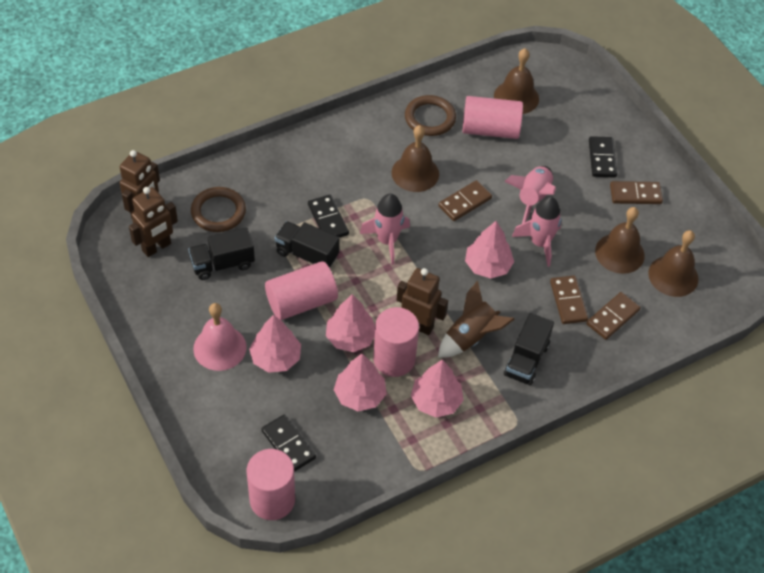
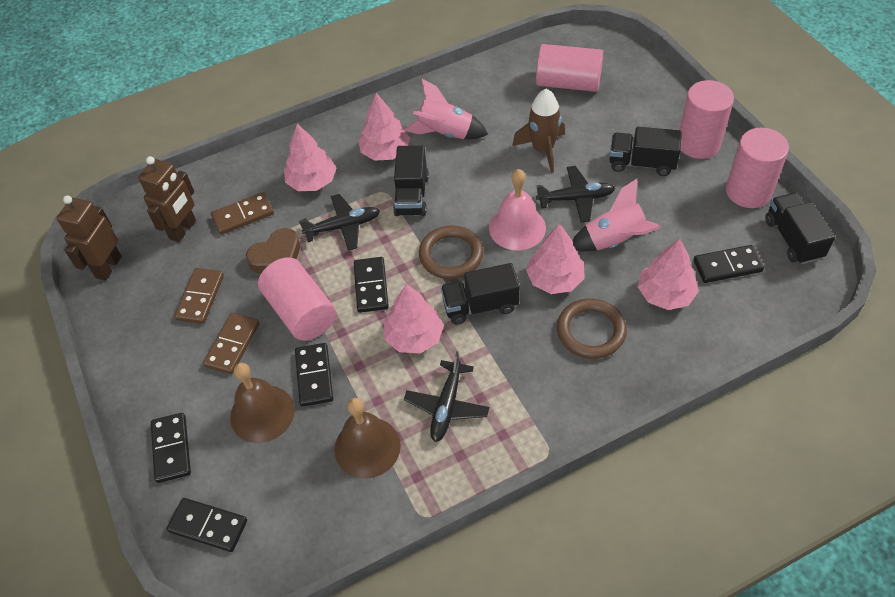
black domino: 3 -> 5
black plane: 0 -> 3
black truck: 3 -> 4
brown bell: 4 -> 2
brown domino: 4 -> 3
brown heart: 0 -> 1
brown robot: 3 -> 2
pink rocket: 3 -> 2

